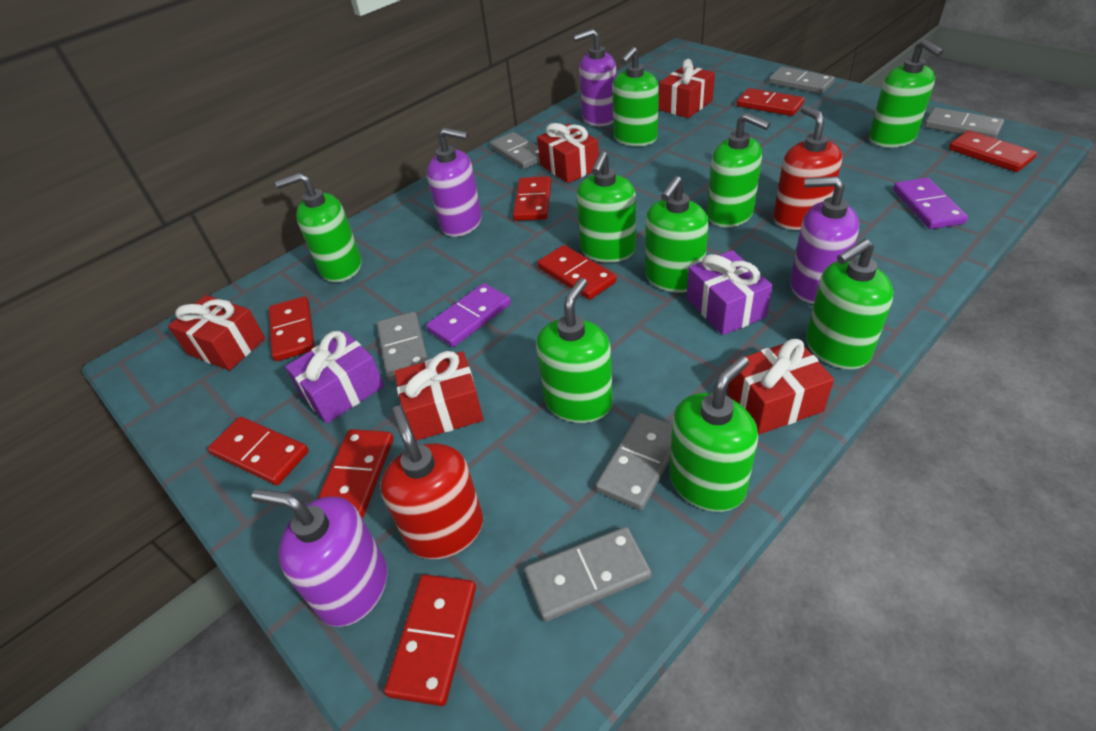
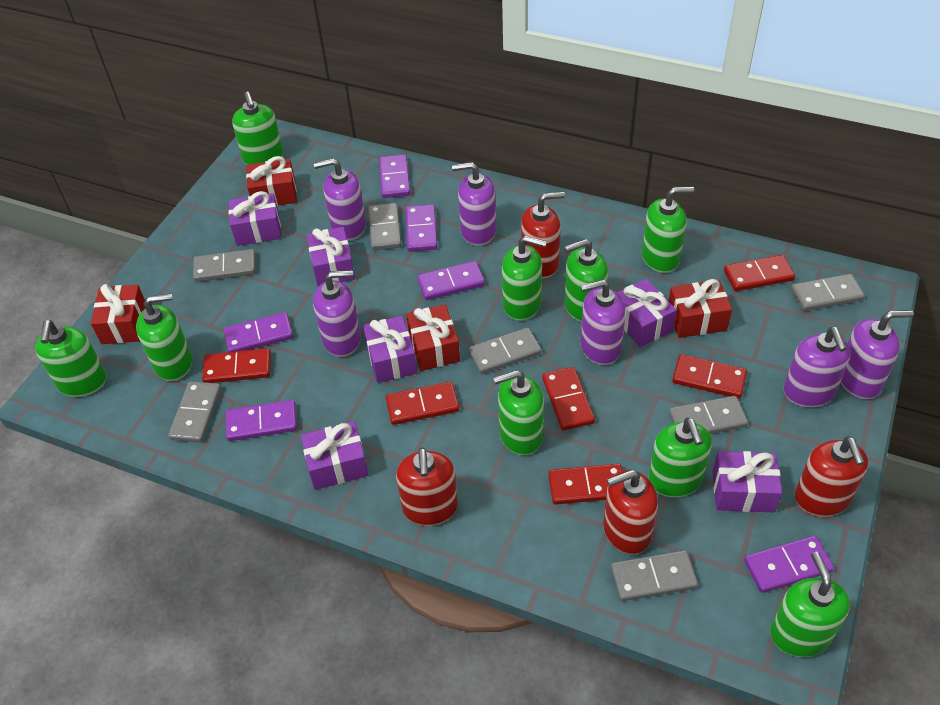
grey domino: 6 -> 7
purple domino: 2 -> 6
purple gift: 2 -> 6
purple soap dispenser: 4 -> 6
red domino: 8 -> 6
red gift: 5 -> 4
red soap dispenser: 2 -> 4

